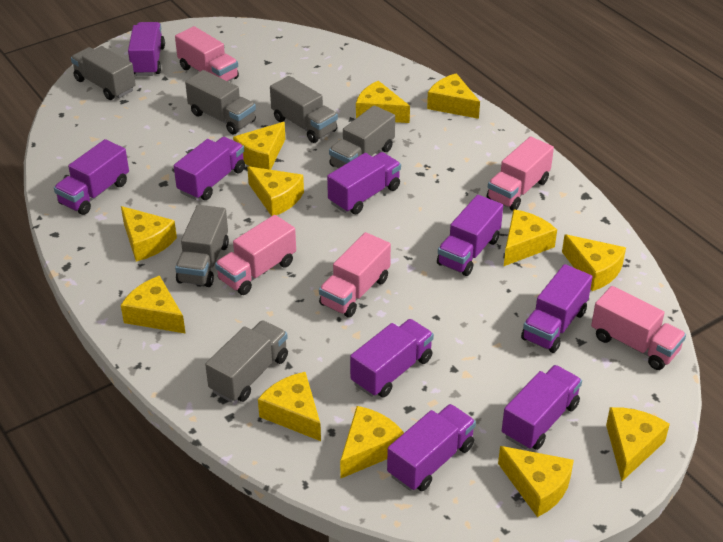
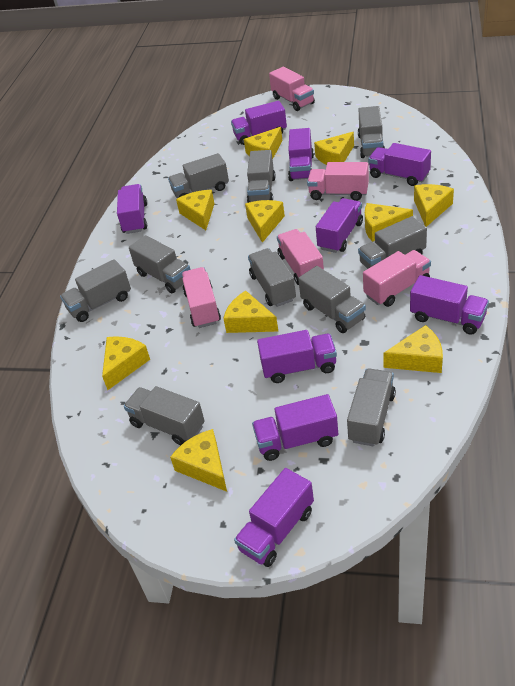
grey truck: 6 -> 10
yellow cheese: 12 -> 10

